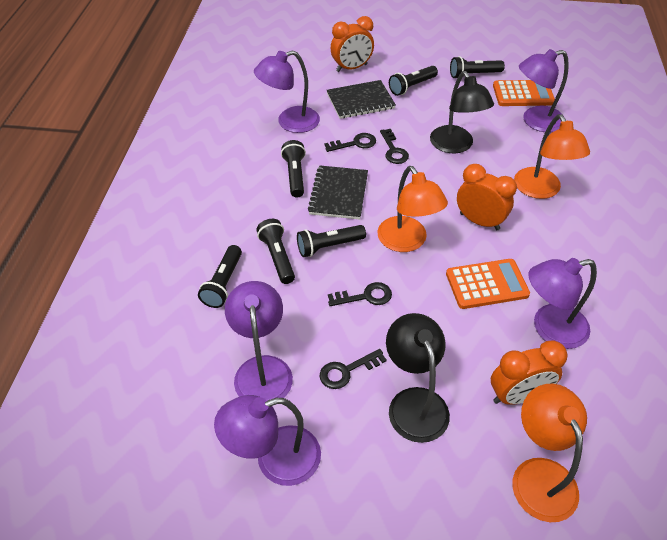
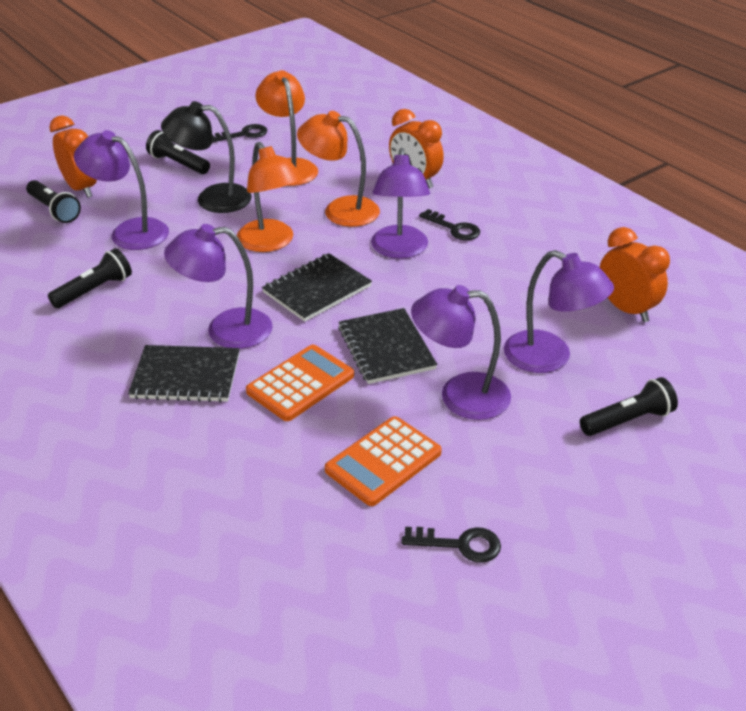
black flashlight: 6 -> 4
black key: 4 -> 3
black lamp: 2 -> 1
black notebook: 2 -> 3

